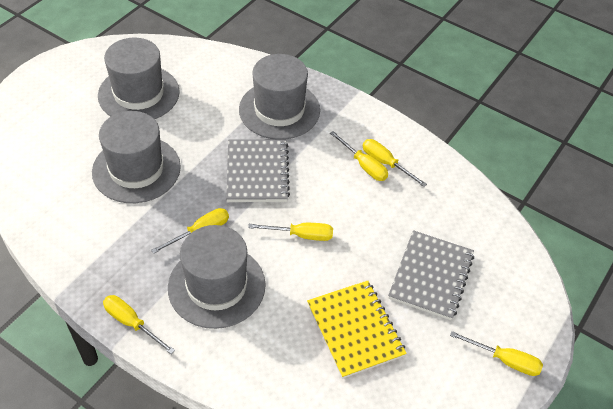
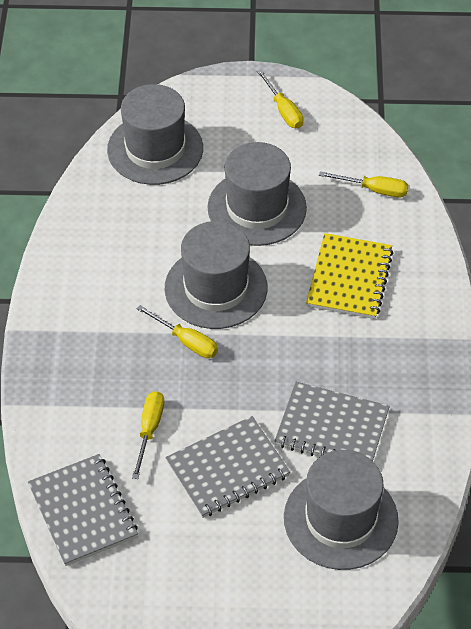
grey notebook: 2 -> 3
yellow screwdriver: 6 -> 4

